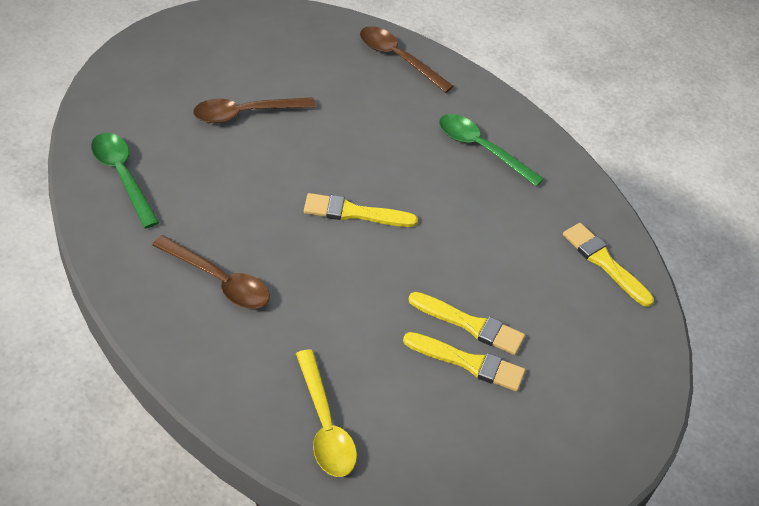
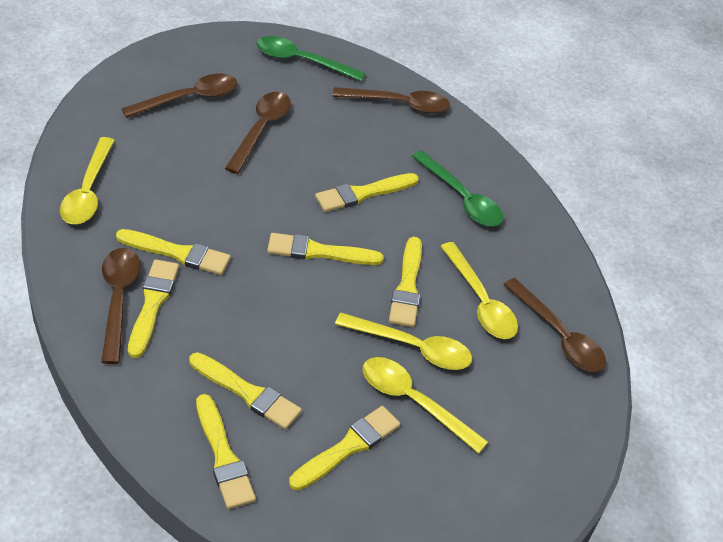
brown spoon: 3 -> 5
yellow brush: 4 -> 8
yellow spoon: 1 -> 4

